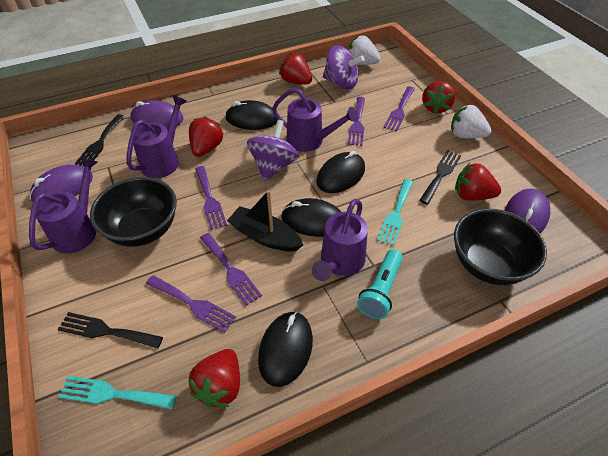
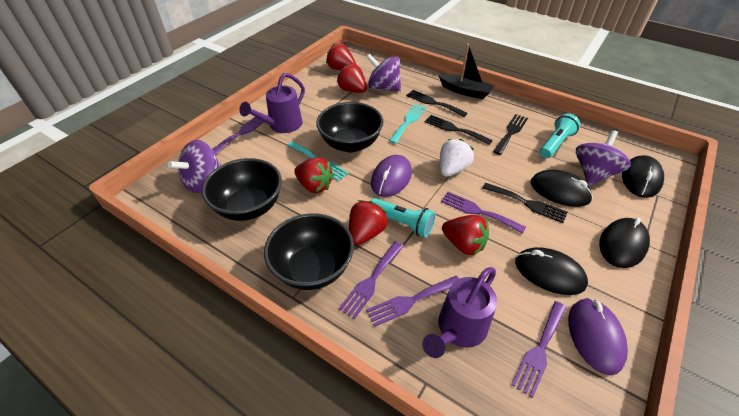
black bowl: 2 -> 3
black fork: 3 -> 4
purple mouse: 3 -> 2
purple spinning top: 2 -> 3
purple watering can: 4 -> 2
turquoise flashlight: 1 -> 2
white strawberry: 2 -> 1

